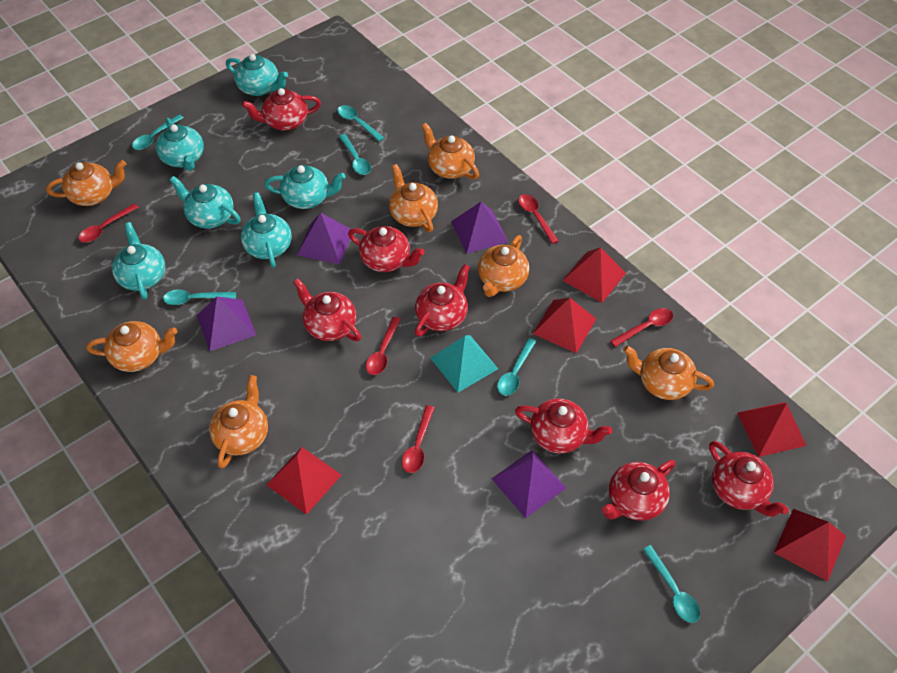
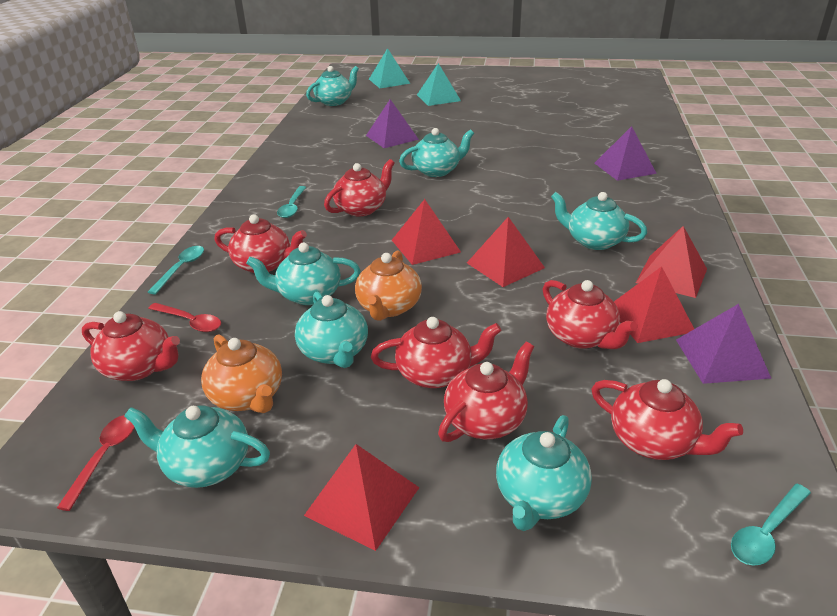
orange teapot: 7 -> 2
purple pyramid: 4 -> 3
red spoon: 5 -> 2
turquoise pyramid: 1 -> 2
turquoise spoon: 6 -> 3
turquoise teapot: 6 -> 7

